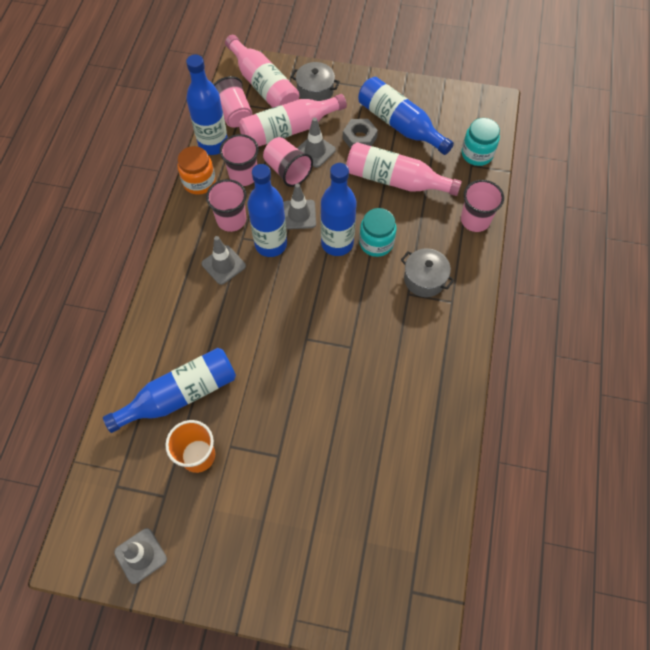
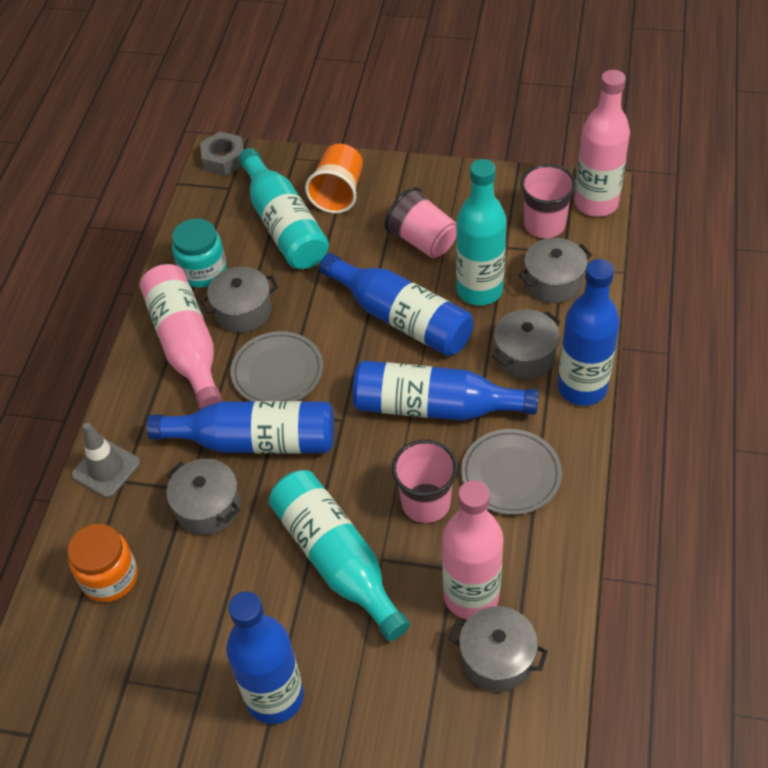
grey plate: 0 -> 2
grey pot: 2 -> 5
grey traffic cone: 4 -> 1
pink cup: 5 -> 3
turquoise bottle: 0 -> 3
turquoise jar: 2 -> 1

